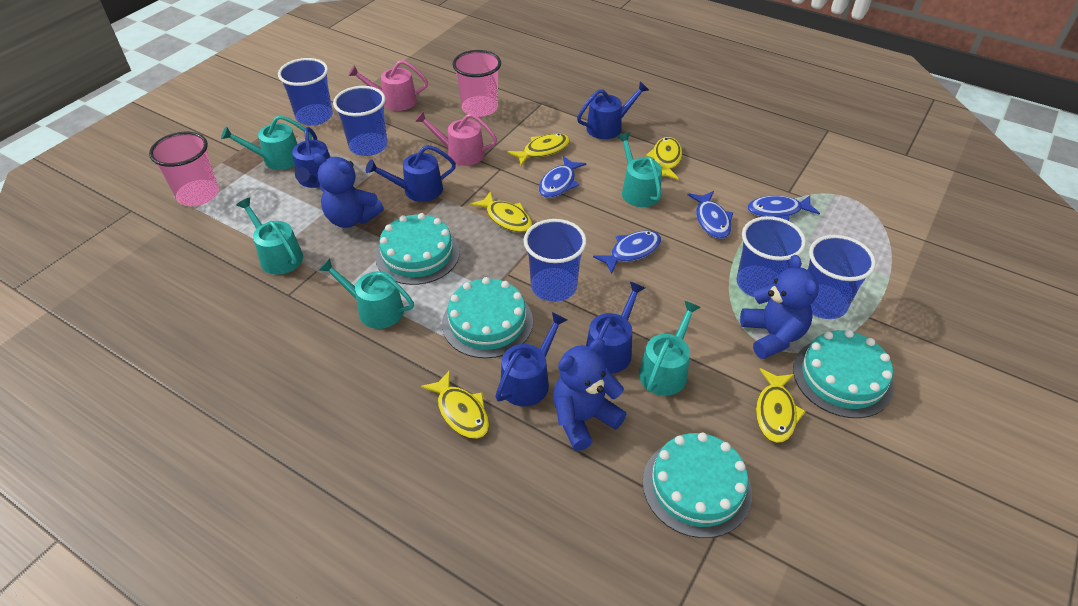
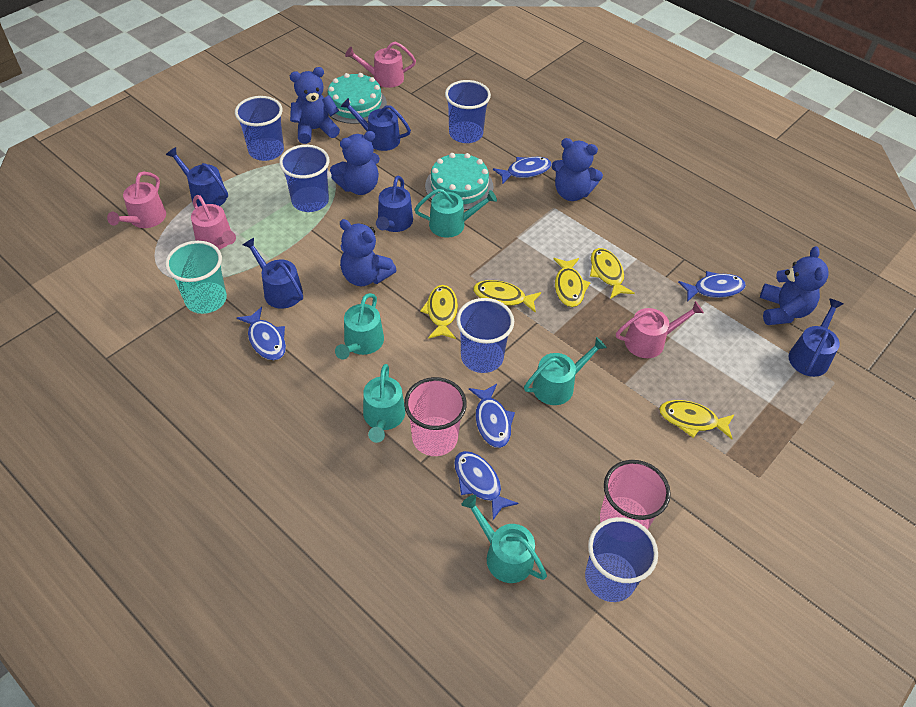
blue fish: 4 -> 5
blue teddy bear: 3 -> 5
pink watering can: 2 -> 4
turquoise cake: 4 -> 2
turquoise cup: 0 -> 1

